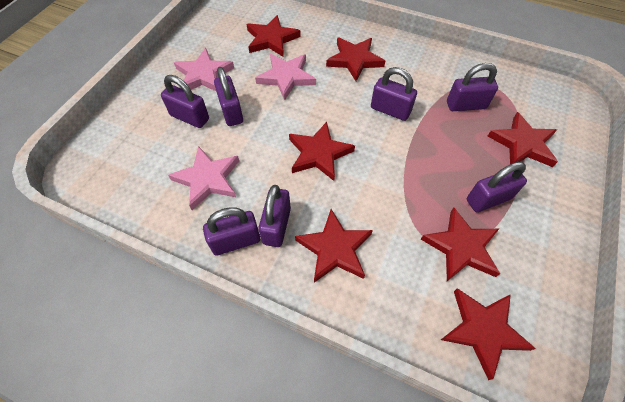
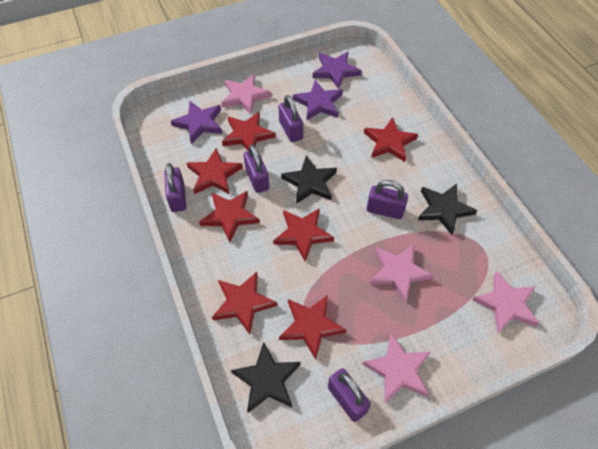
black star: 0 -> 3
pink star: 3 -> 4
purple padlock: 7 -> 5
purple star: 0 -> 3

